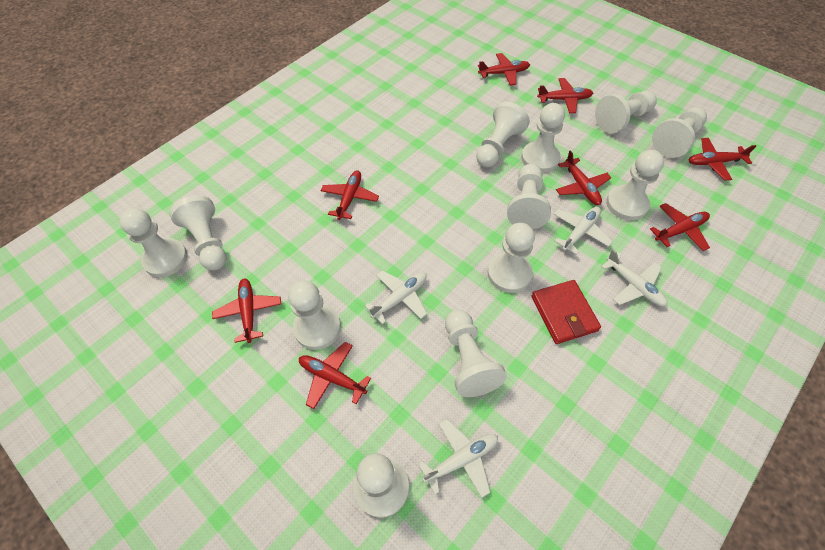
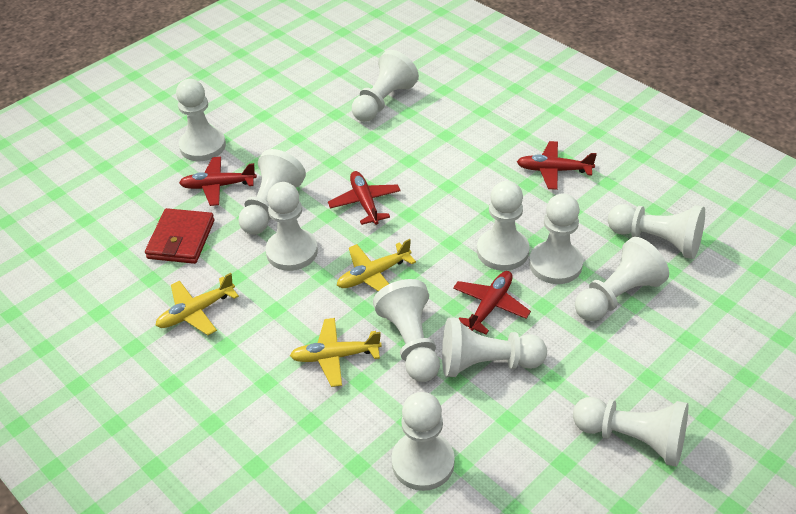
red plane: 8 -> 4
white plane: 4 -> 0
yellow plane: 0 -> 3

